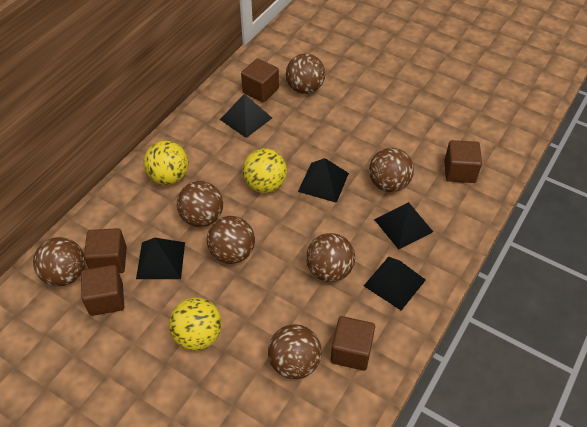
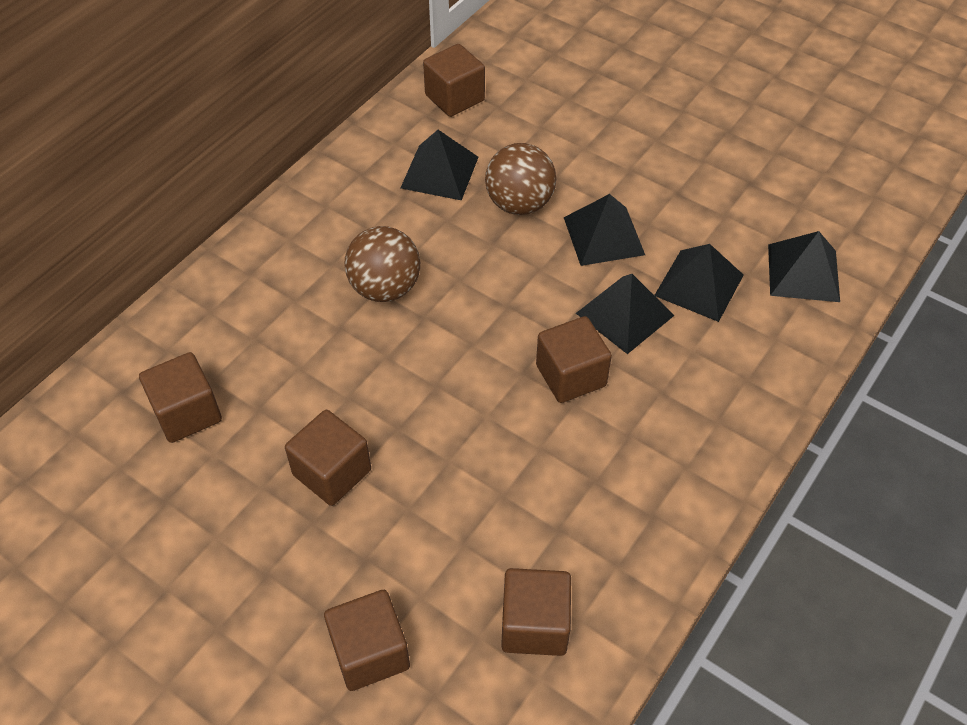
brown ball: 7 -> 2
brown cube: 5 -> 6
yellow ball: 3 -> 0

